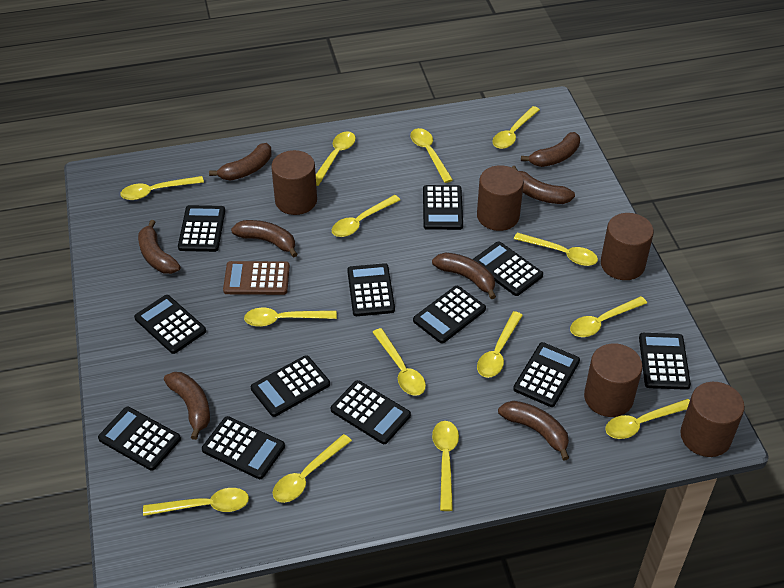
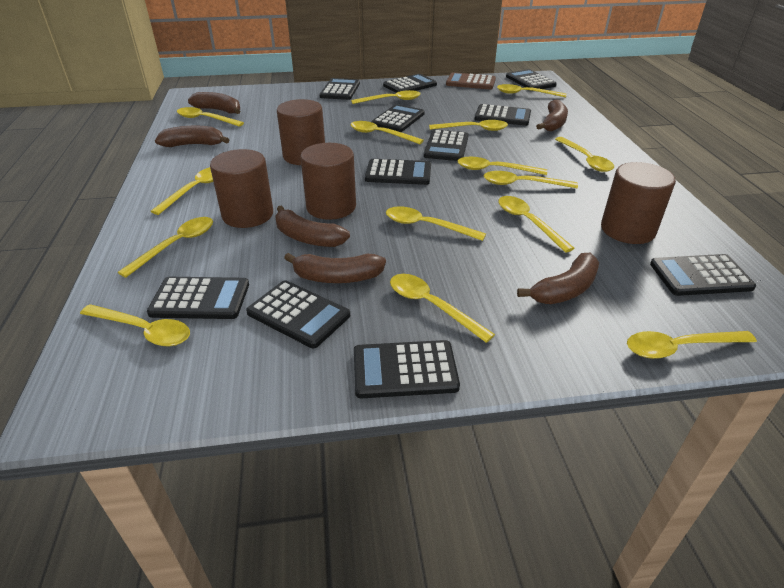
black calculator: 12 -> 11
brown banana: 8 -> 6
brown cylinder: 5 -> 4
yellow spoon: 14 -> 15

